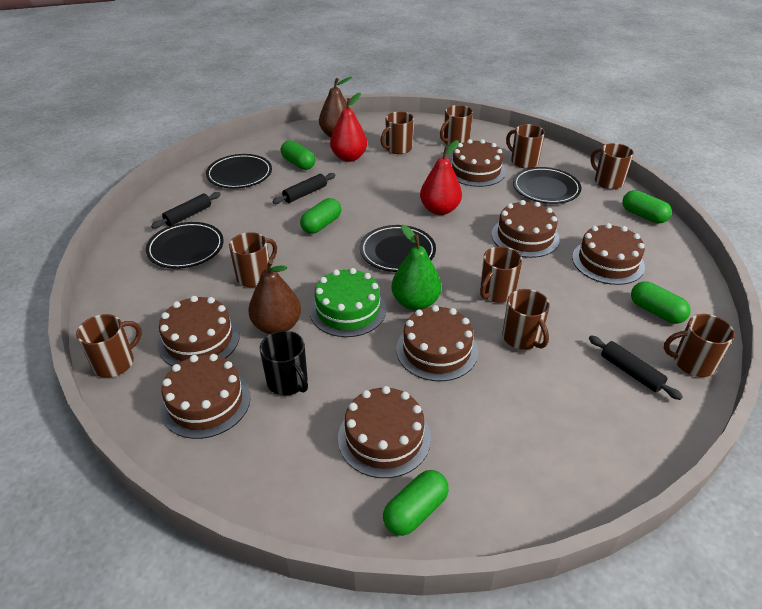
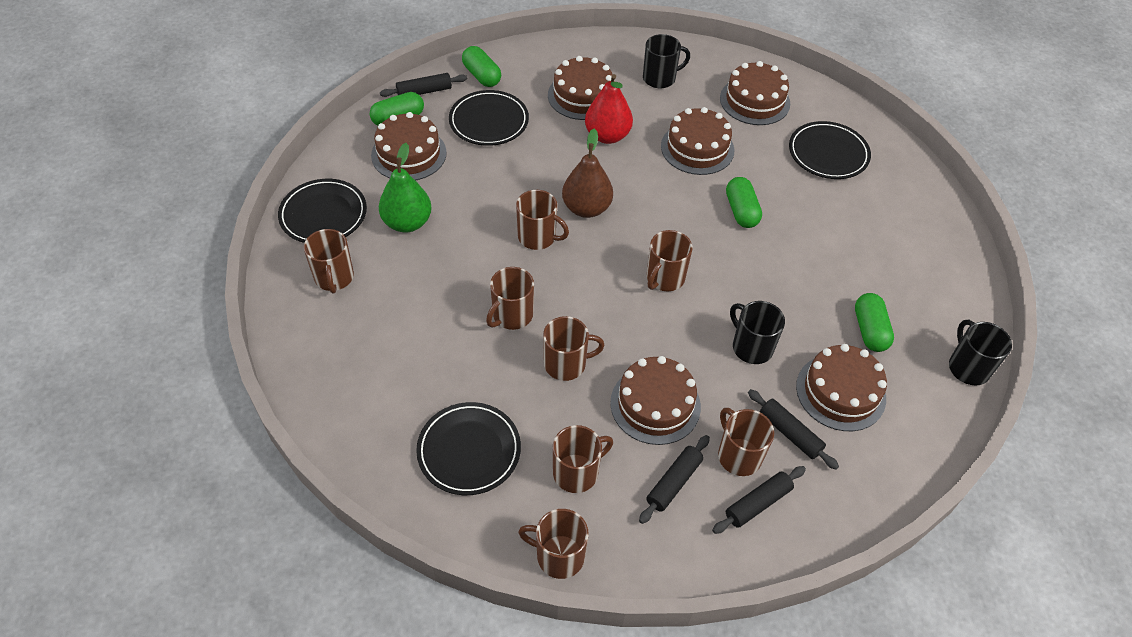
black mug: 1 -> 3
black rolling pin: 3 -> 4
brown cake: 7 -> 6
brown mug: 9 -> 8
brown pear: 2 -> 1
green cake: 1 -> 0
green capsule: 5 -> 4
red pear: 2 -> 1

